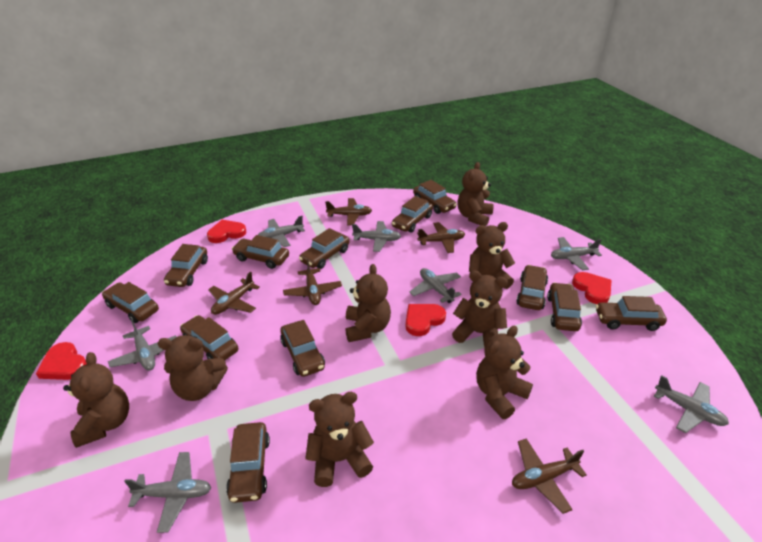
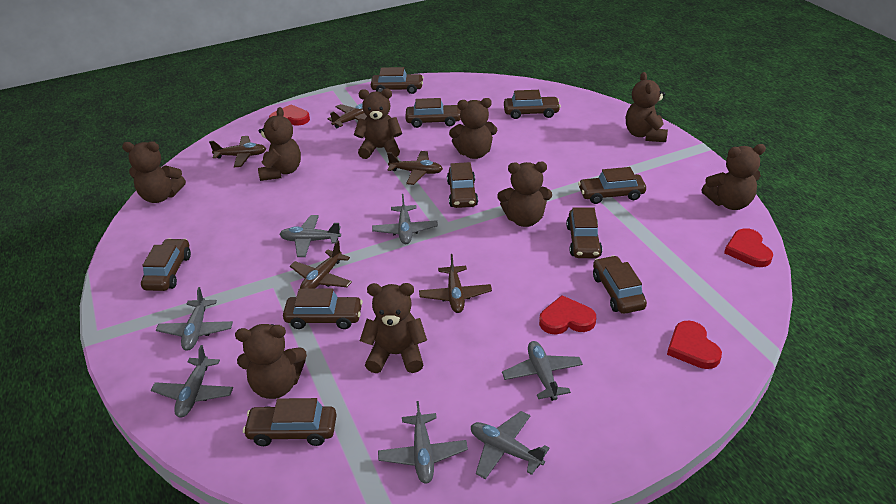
brown car: 12 -> 10
brown teddy bear: 8 -> 9

